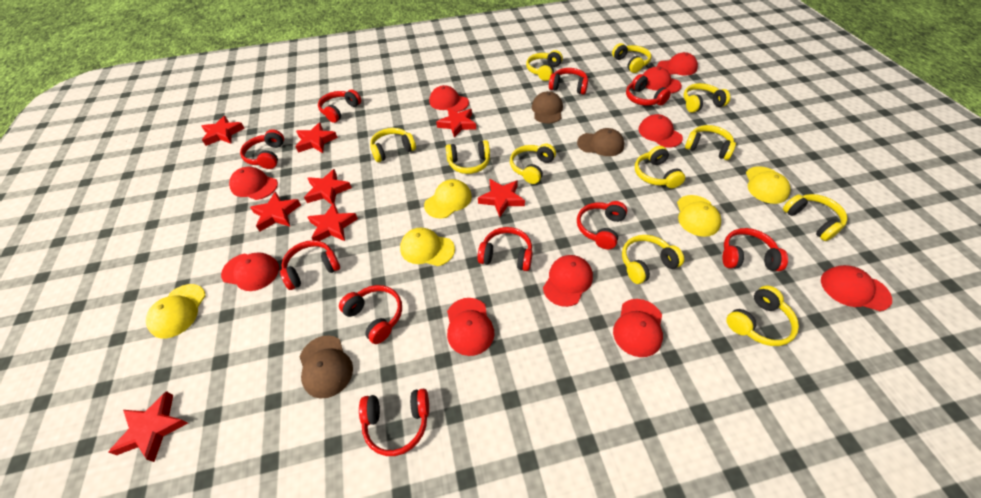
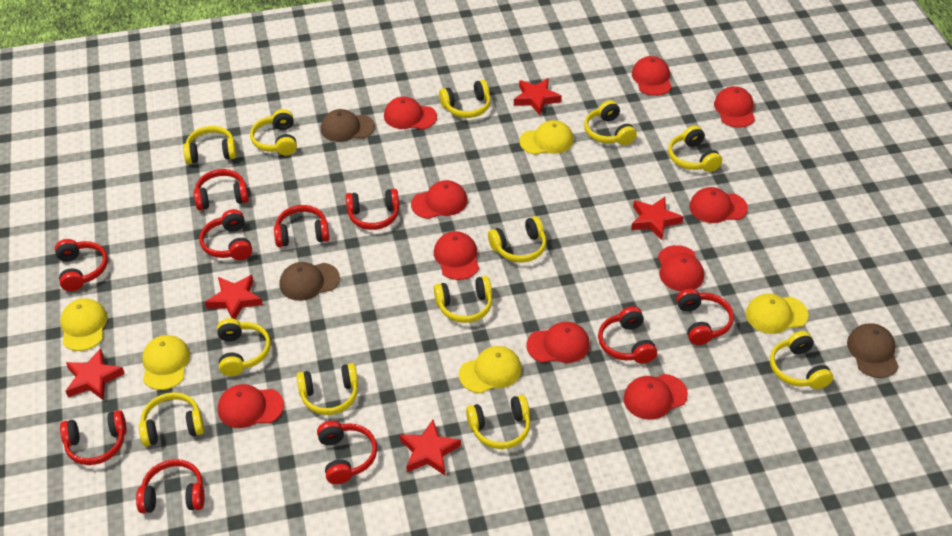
red star: 8 -> 5
yellow headphones: 11 -> 12

